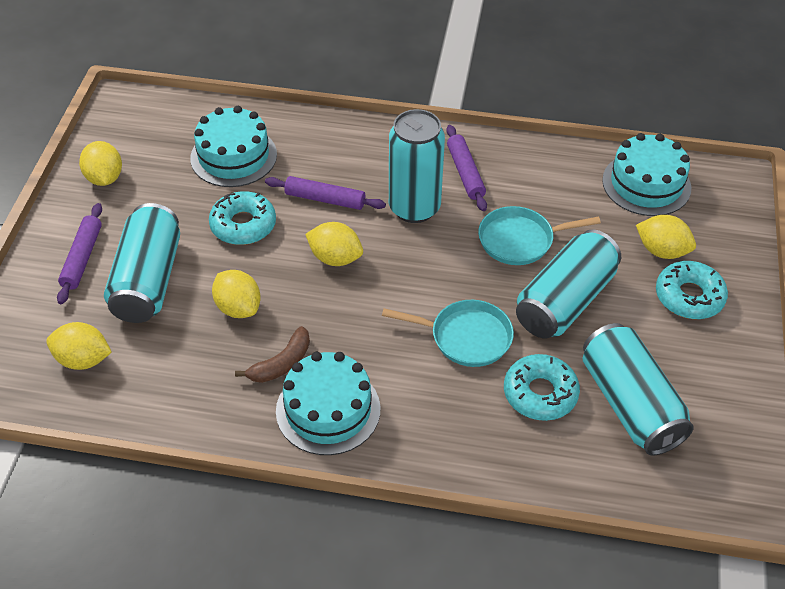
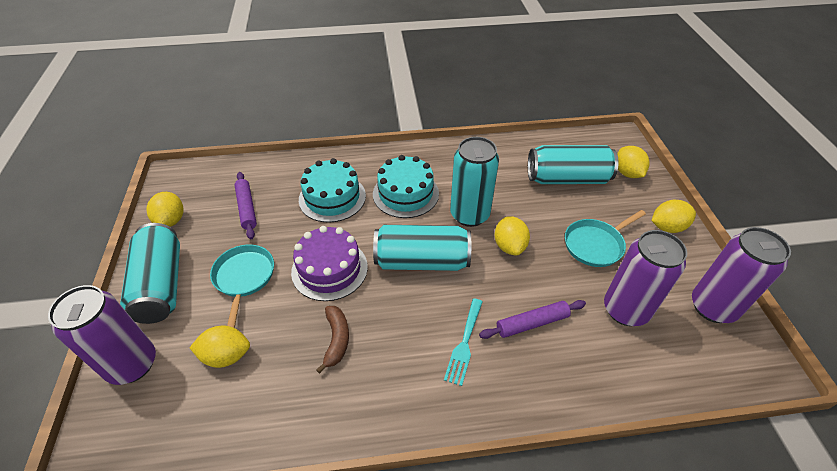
purple cake: 0 -> 1
purple can: 0 -> 3
purple rolling pin: 3 -> 2
turquoise cake: 3 -> 2
turquoise donut: 3 -> 0
turquoise fork: 0 -> 1

